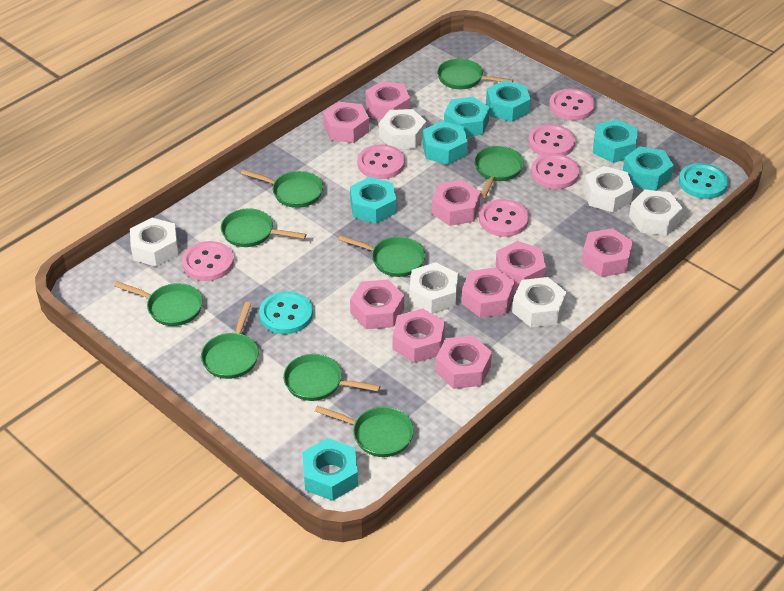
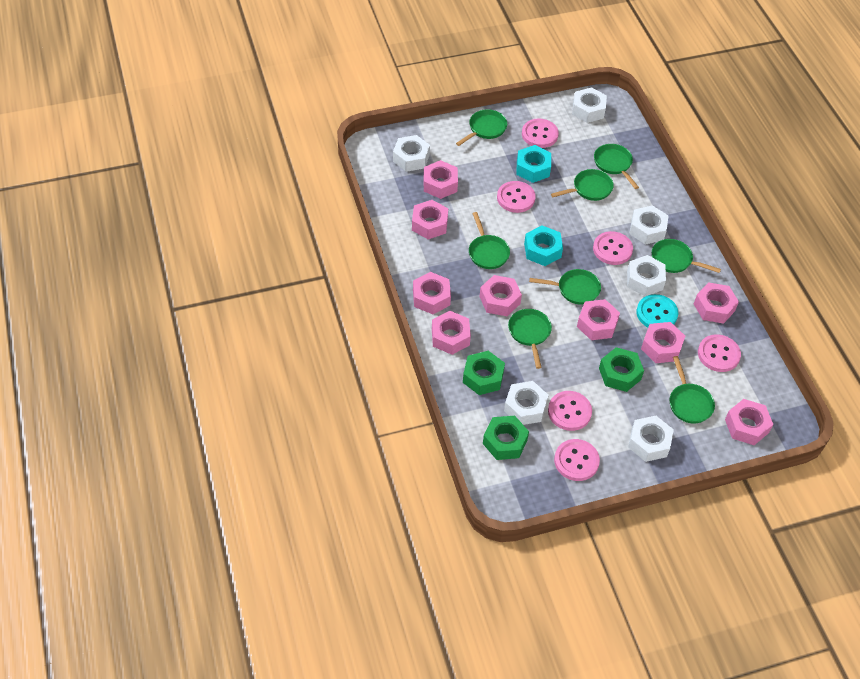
green nut: 0 -> 3
green pan: 9 -> 8
turquoise button: 2 -> 1
turquoise nut: 7 -> 2

